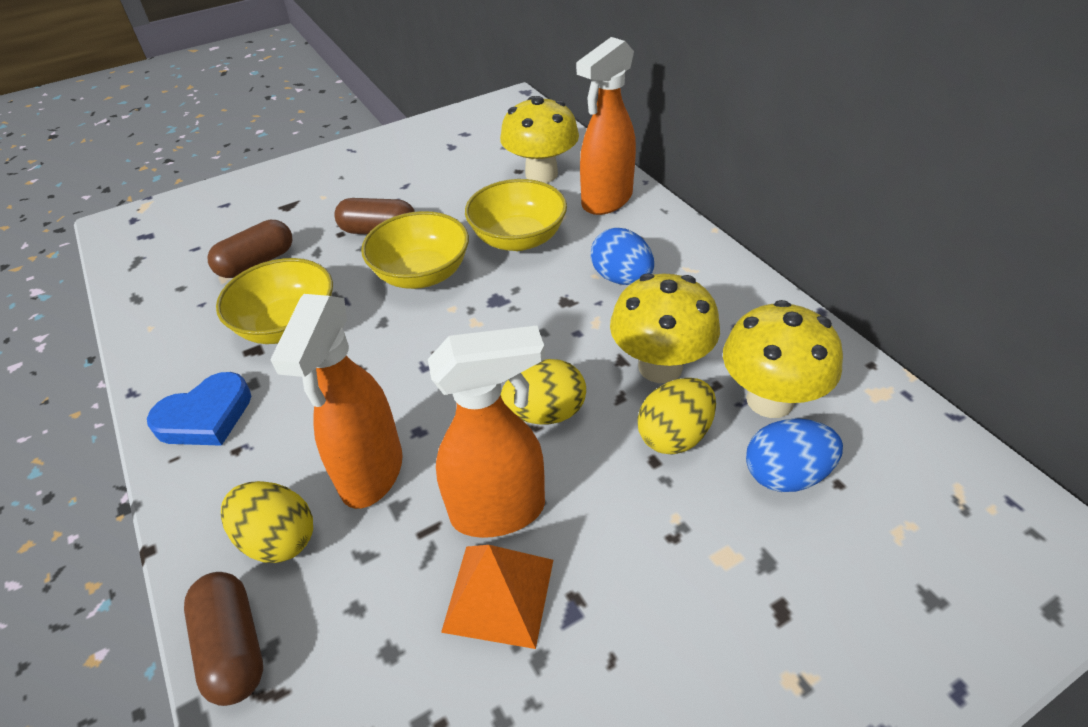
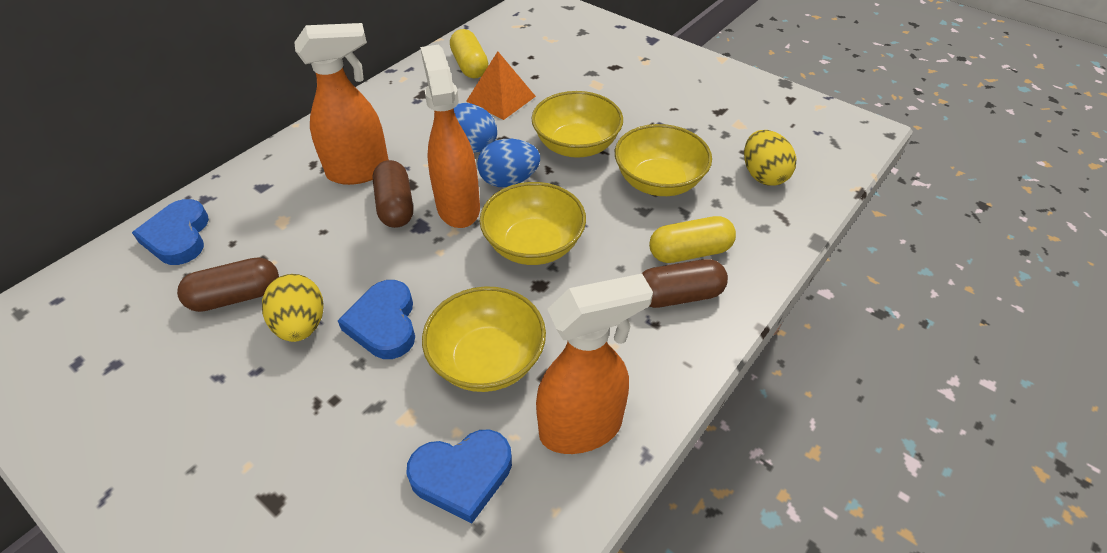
blue heart: 1 -> 3
yellow bowl: 3 -> 4
yellow capsule: 0 -> 2
yellow egg: 3 -> 2
yellow mushroom: 3 -> 0

